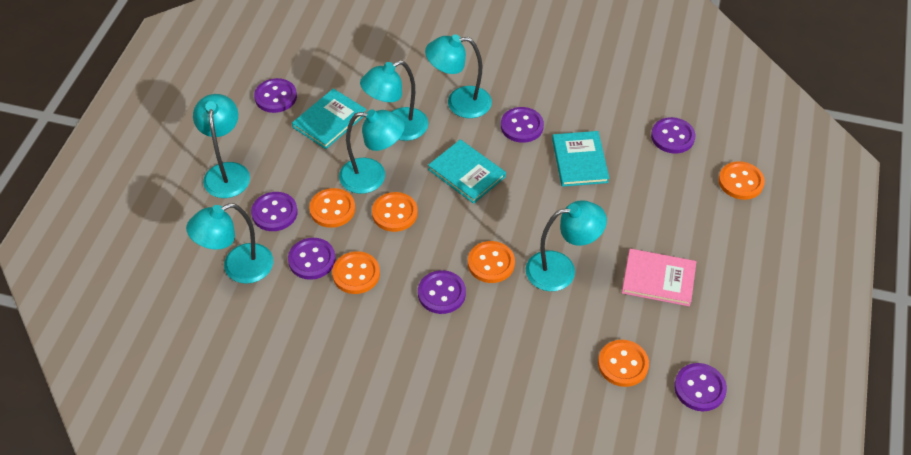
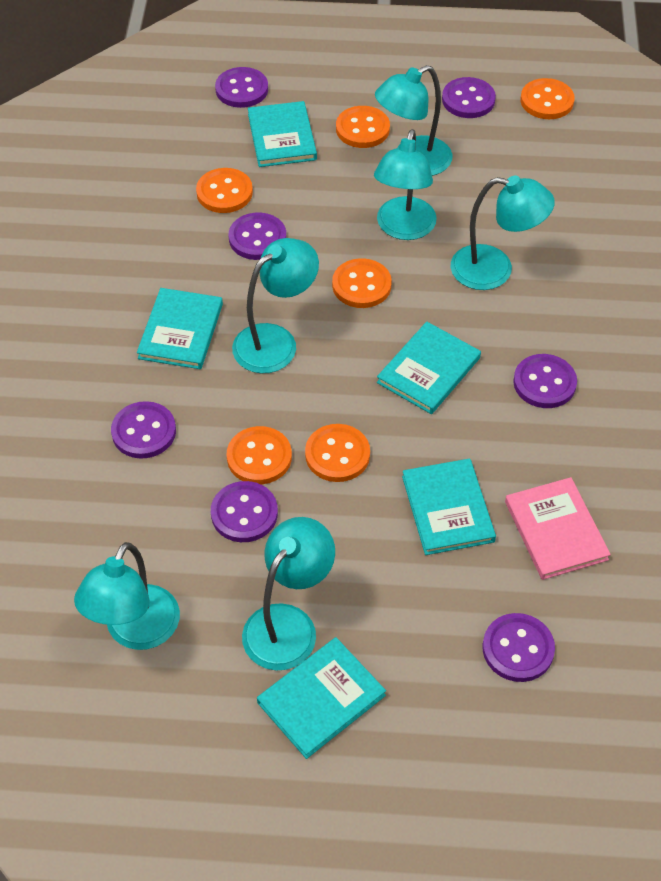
turquoise book: 3 -> 5

